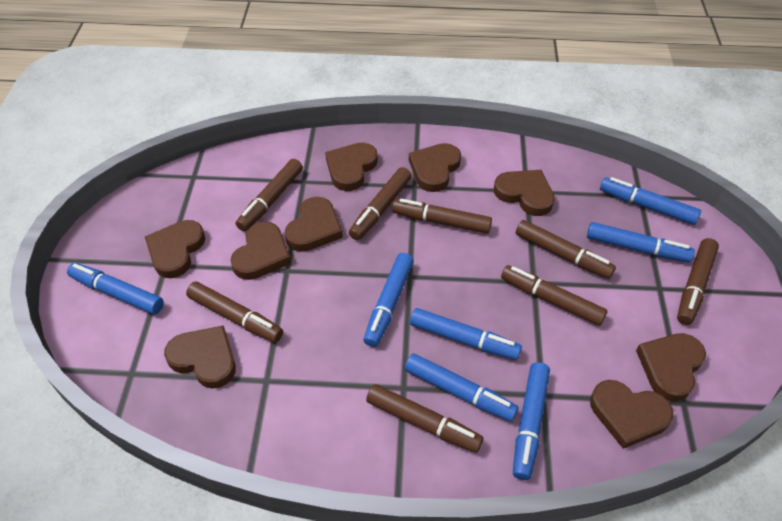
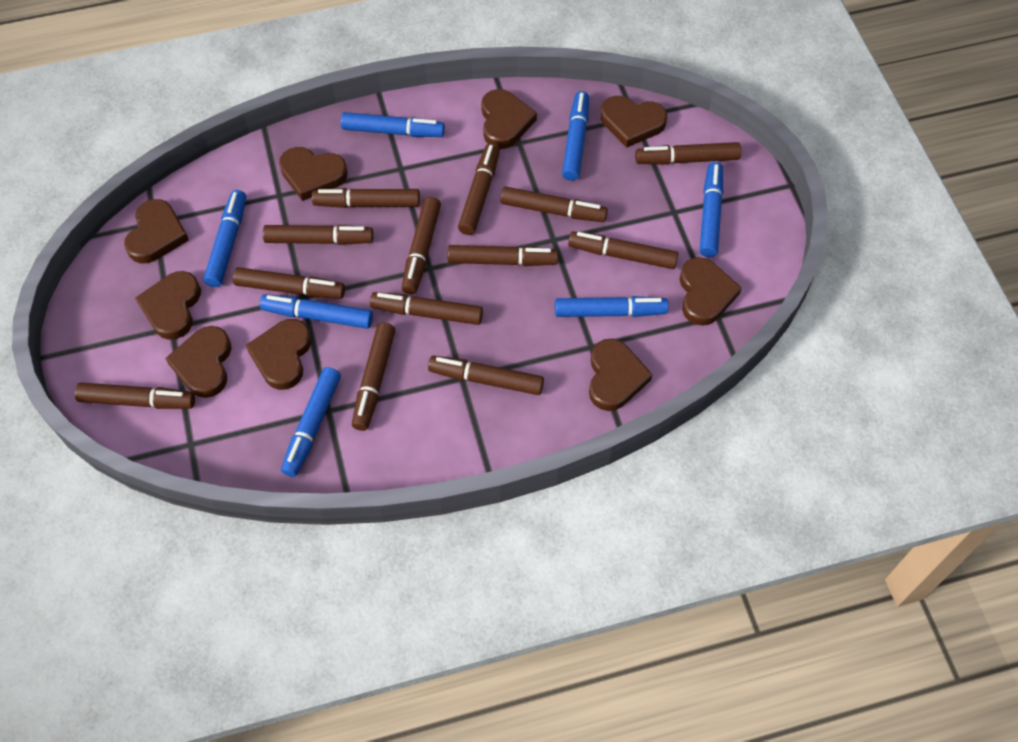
brown marker: 8 -> 13

